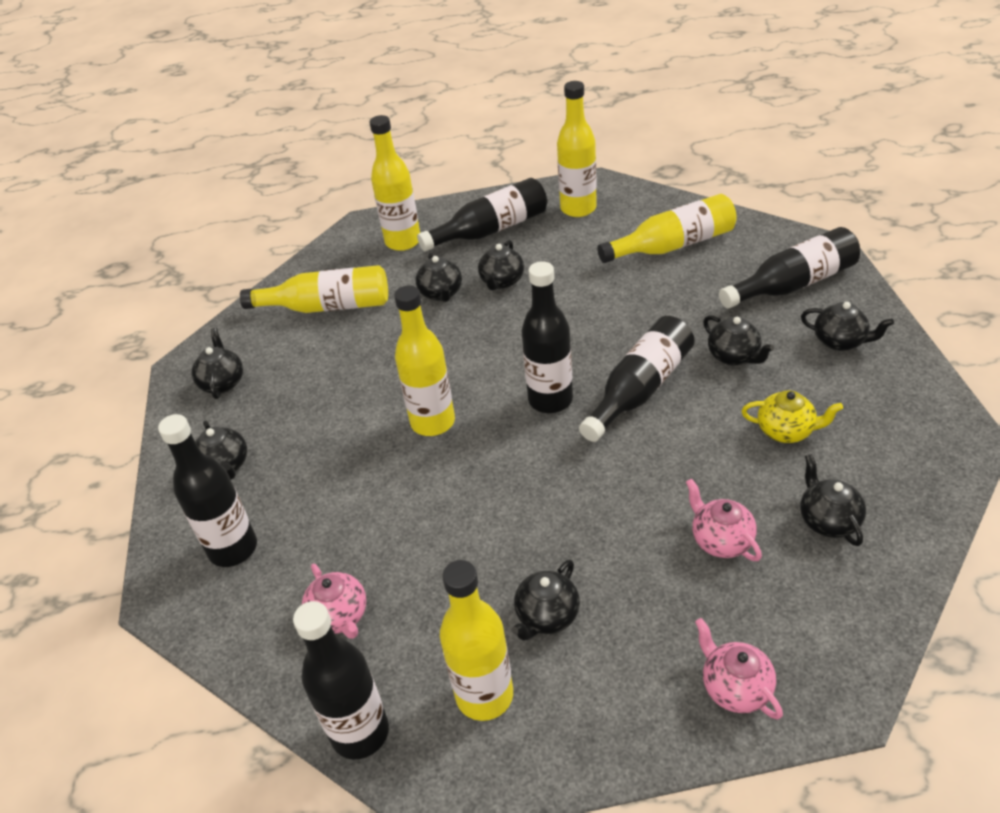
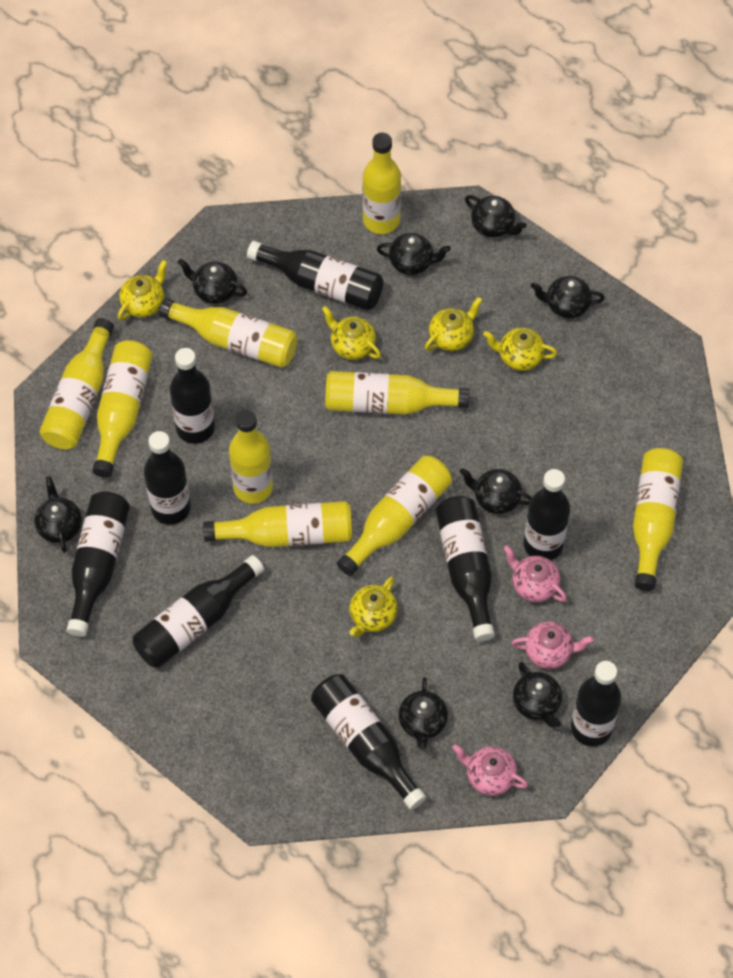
black bottle: 6 -> 9
yellow bottle: 6 -> 9
yellow teapot: 1 -> 5

